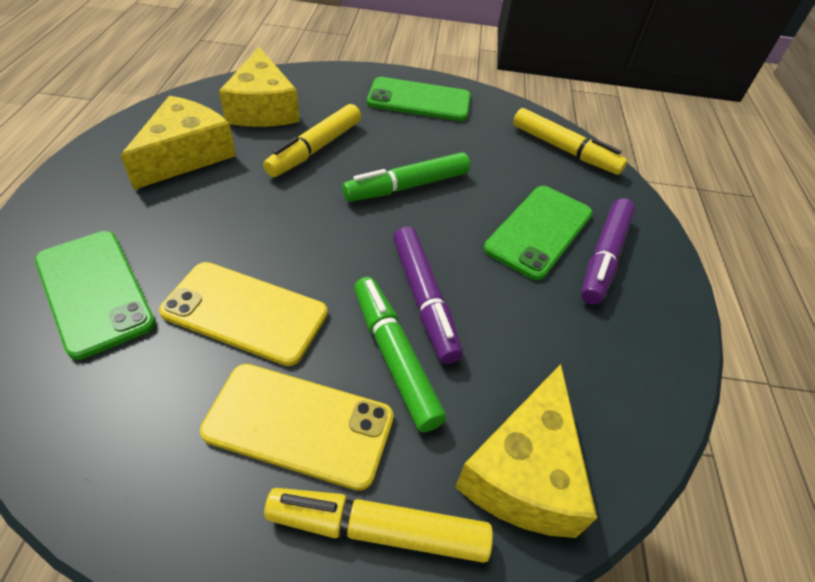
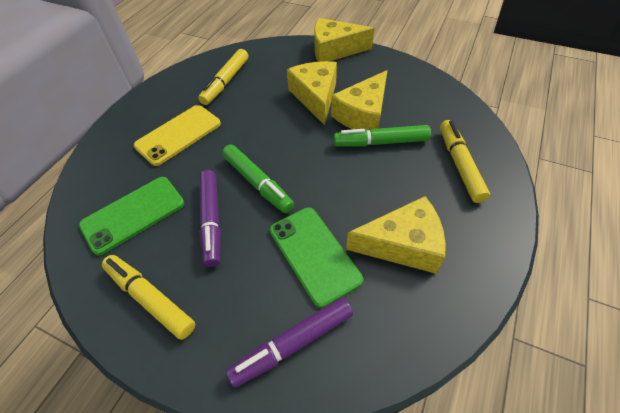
green phone: 3 -> 2
yellow cheese: 3 -> 4
yellow phone: 2 -> 1

